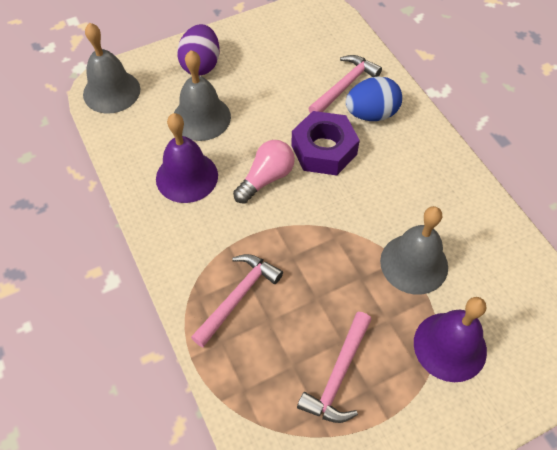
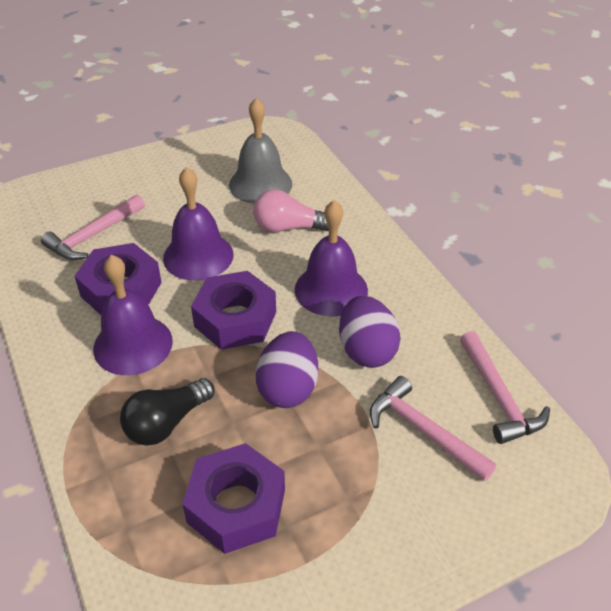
black light bulb: 0 -> 1
blue egg: 1 -> 0
grey bell: 3 -> 1
purple bell: 2 -> 3
purple egg: 1 -> 2
purple nut: 1 -> 3

